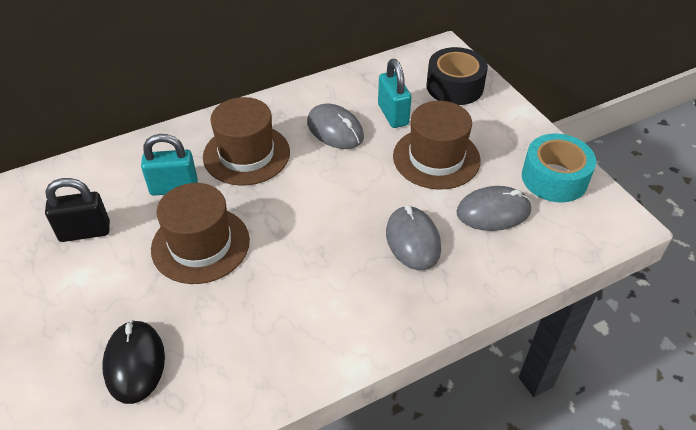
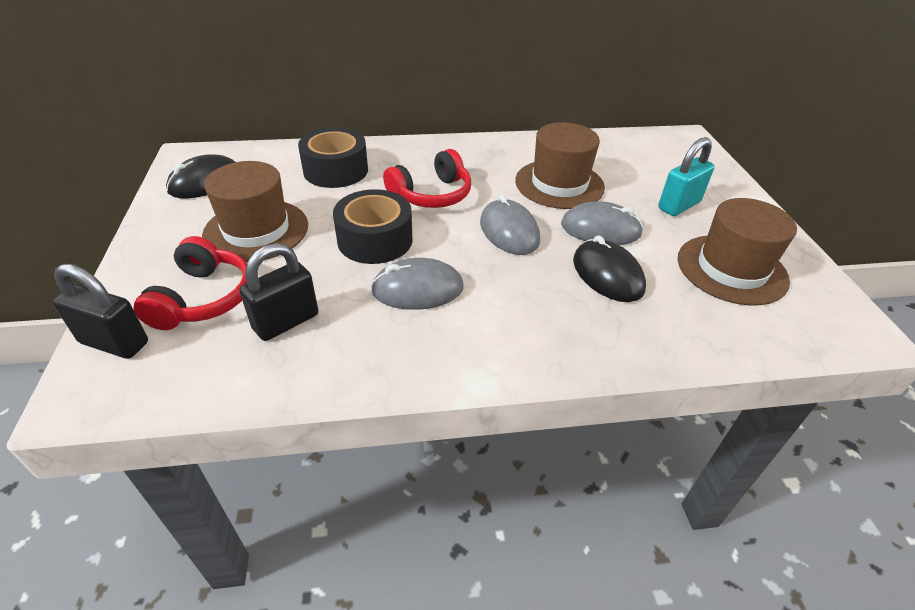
black mouse: 1 -> 2
black padlock: 1 -> 2
black tape: 1 -> 2
red headphones: 0 -> 2
turquoise padlock: 2 -> 1
turquoise tape: 1 -> 0

